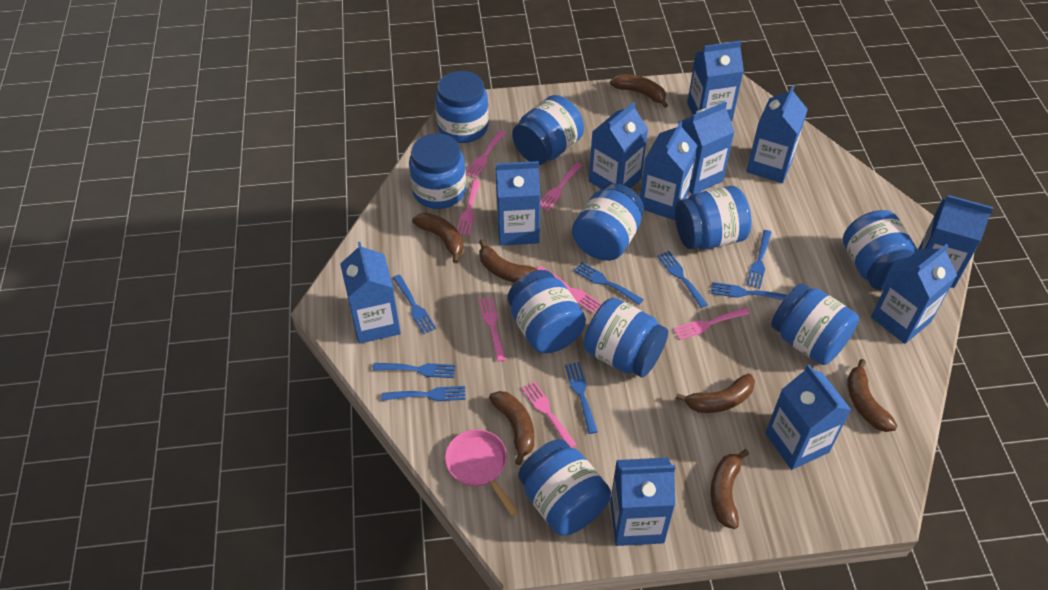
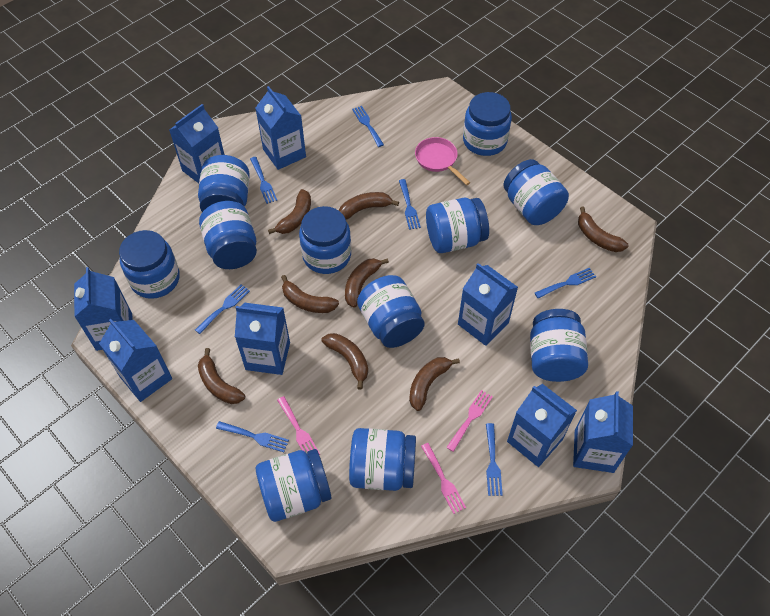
blue carton: 11 -> 8
blue fork: 8 -> 7
blue jar: 10 -> 11
brown banana: 7 -> 8
pink fork: 7 -> 3

